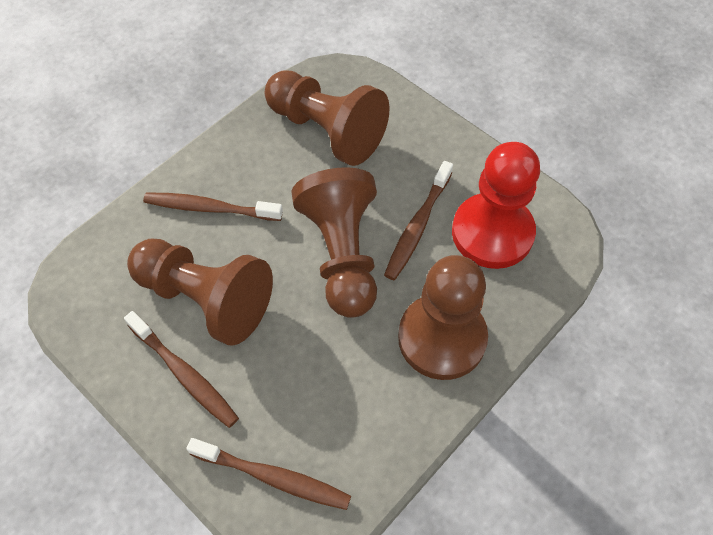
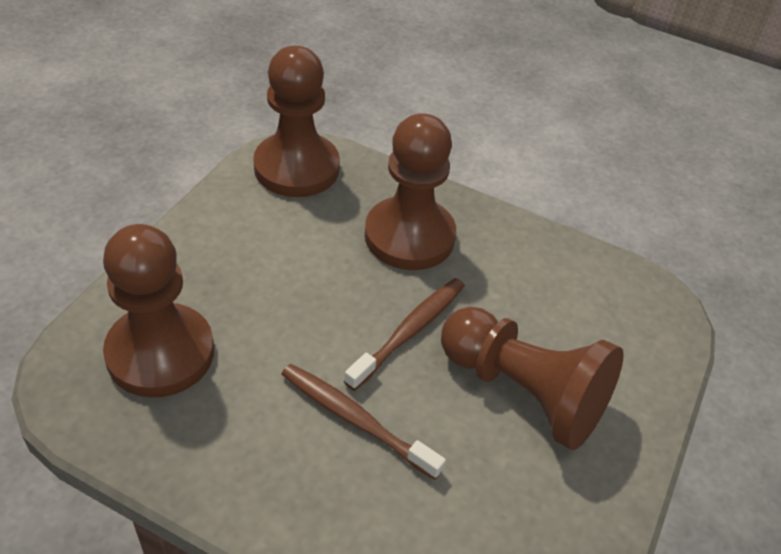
brown toothbrush: 4 -> 2
red pawn: 1 -> 0

